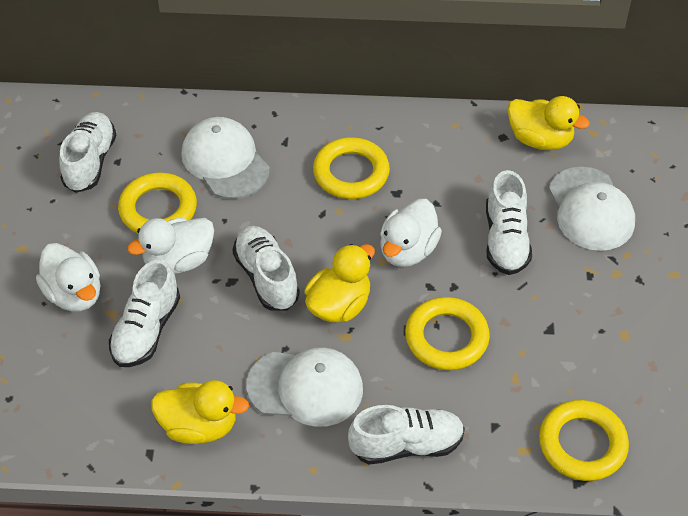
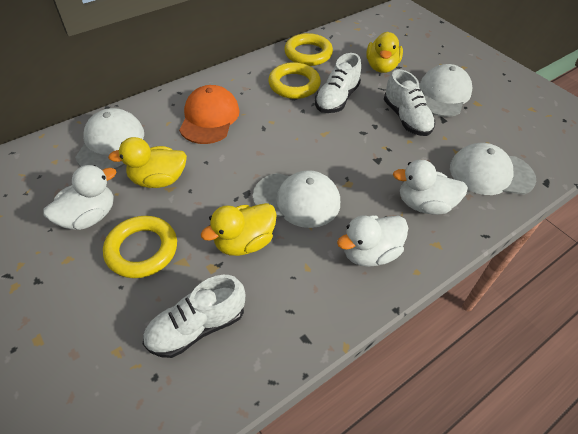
orange cap: 0 -> 1
white cap: 3 -> 4
white shoe: 5 -> 3
yellow ring: 4 -> 3

